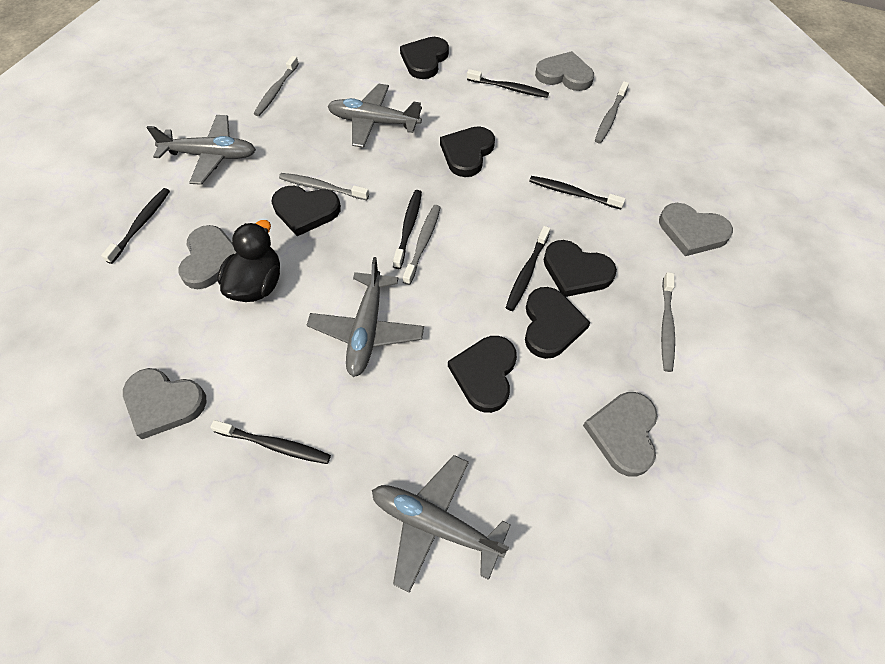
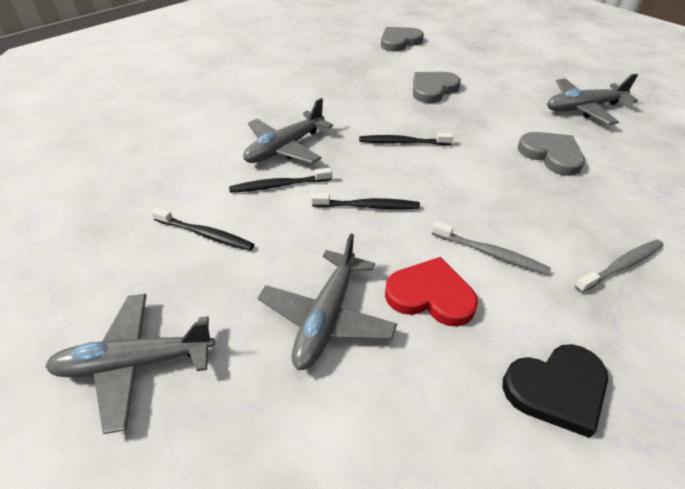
black duck: 1 -> 0
black heart: 6 -> 1
black toothbrush: 6 -> 4
grey heart: 5 -> 3
grey toothbrush: 5 -> 2
red heart: 0 -> 1

